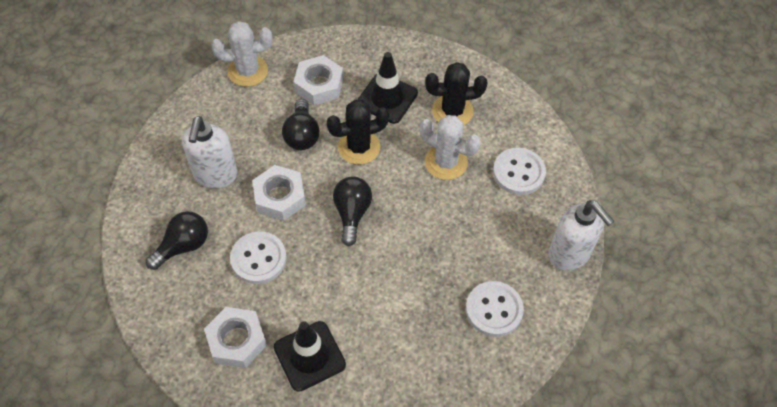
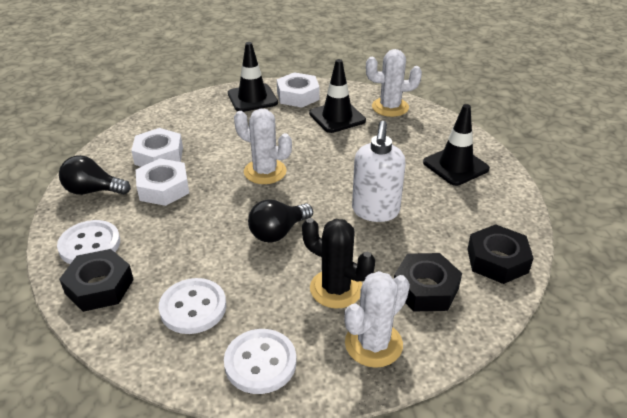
black cactus: 2 -> 1
black light bulb: 3 -> 2
black nut: 0 -> 3
black traffic cone: 2 -> 3
white cactus: 2 -> 3
white soap dispenser: 2 -> 1

